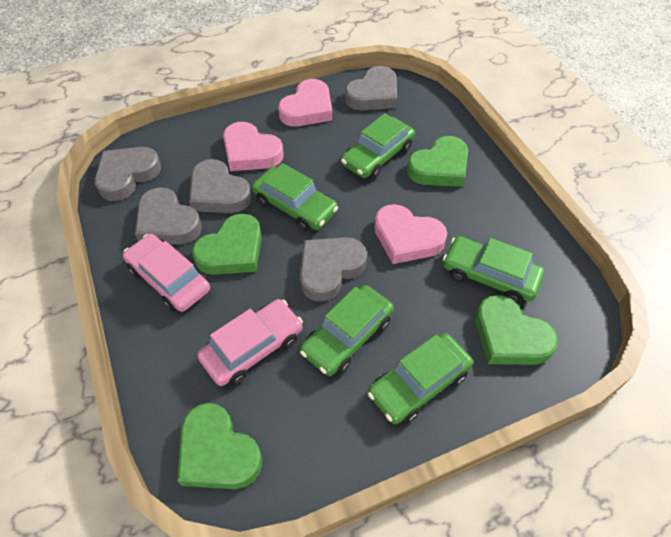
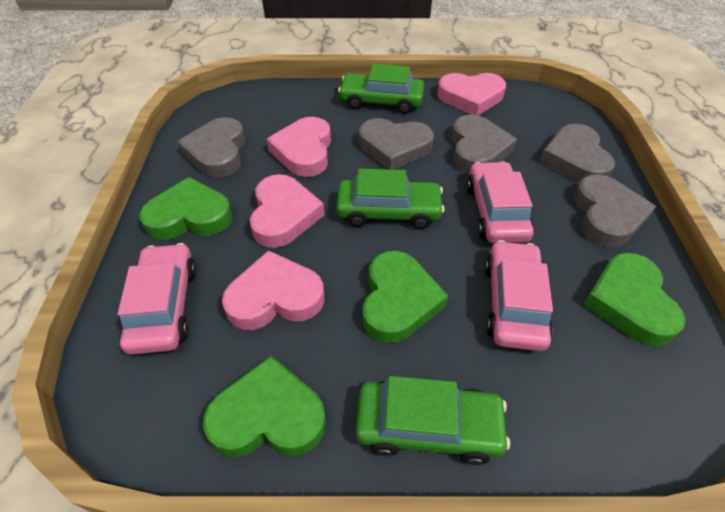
green car: 5 -> 3
pink car: 2 -> 3
pink heart: 3 -> 4

